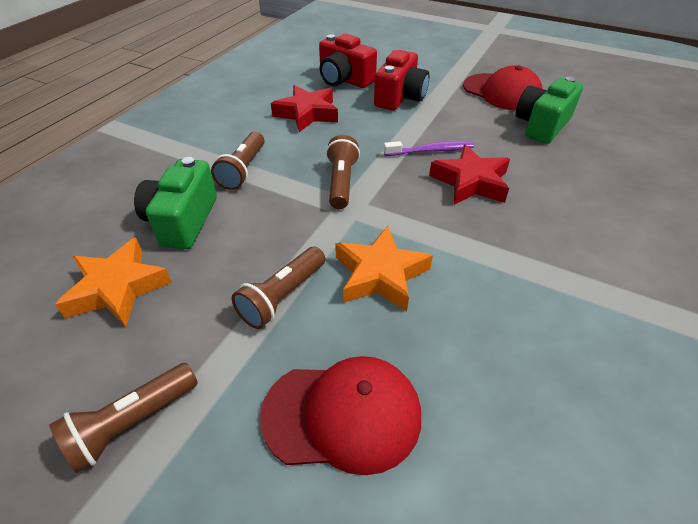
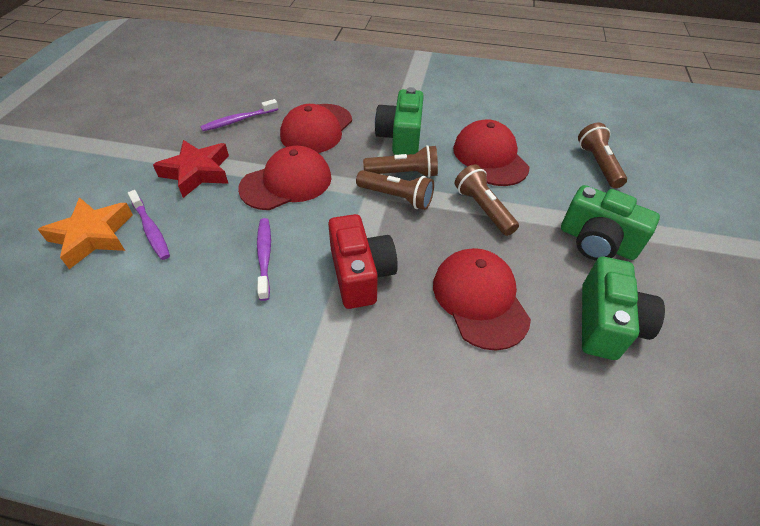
green camera: 2 -> 3
orange star: 2 -> 1
purple toothbrush: 1 -> 3
red camera: 2 -> 1
red cap: 2 -> 4
red star: 2 -> 1

